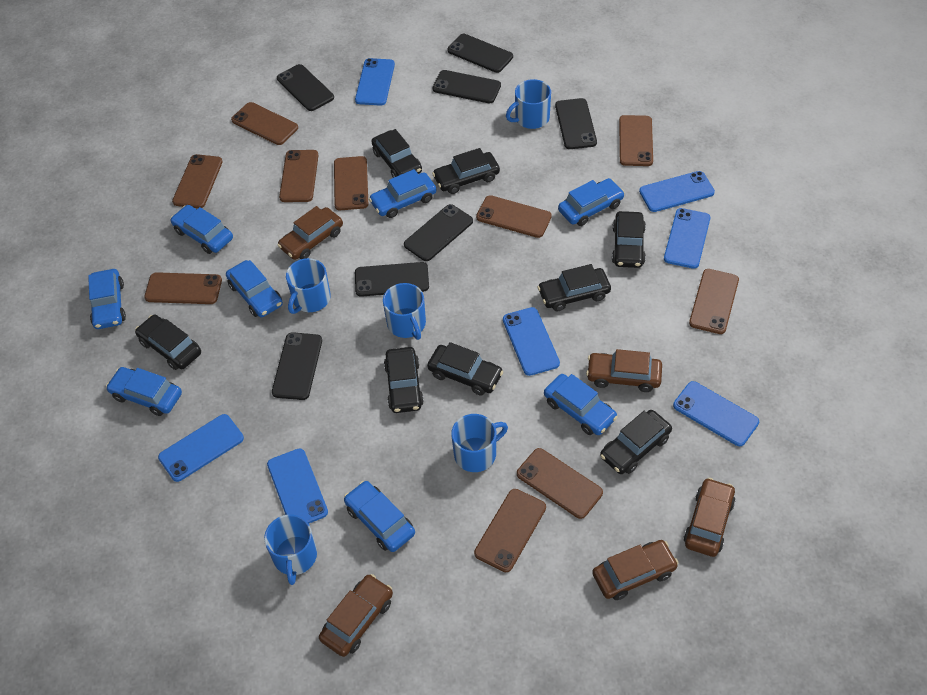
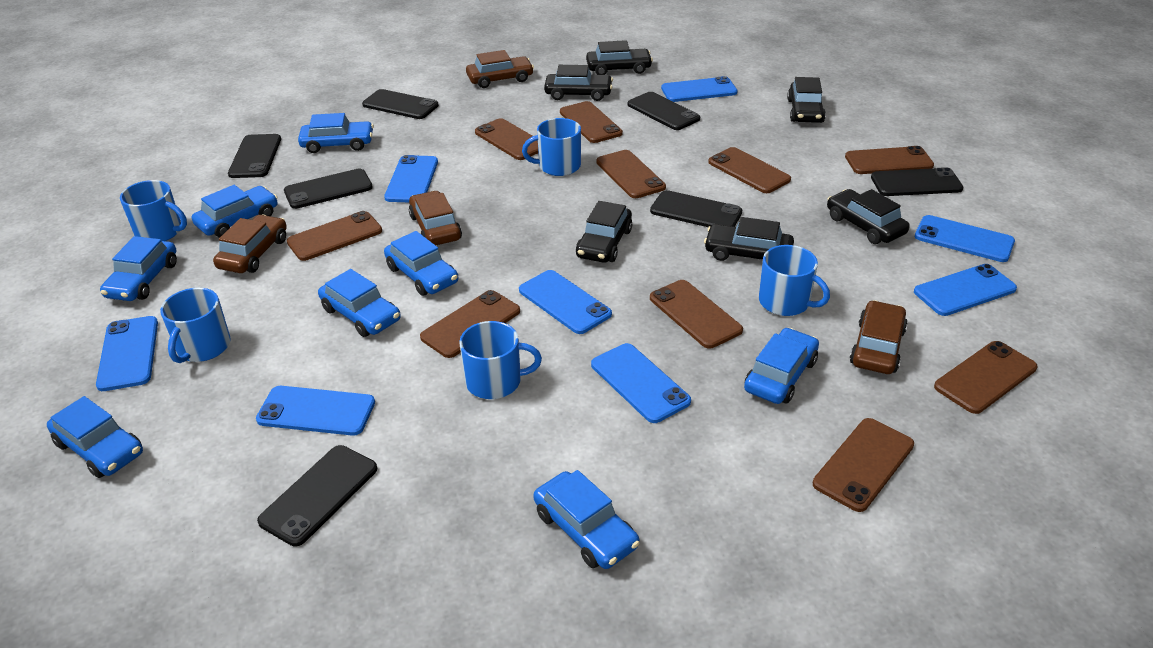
black car: 8 -> 6
blue phone: 7 -> 8
brown car: 5 -> 4

